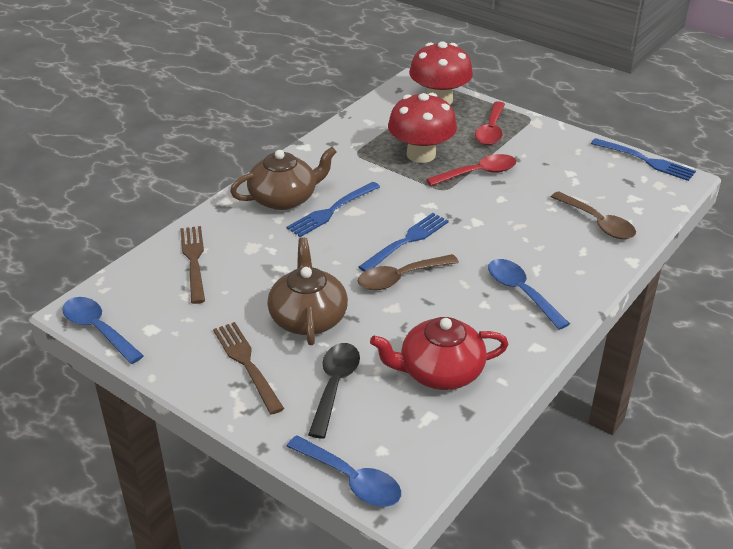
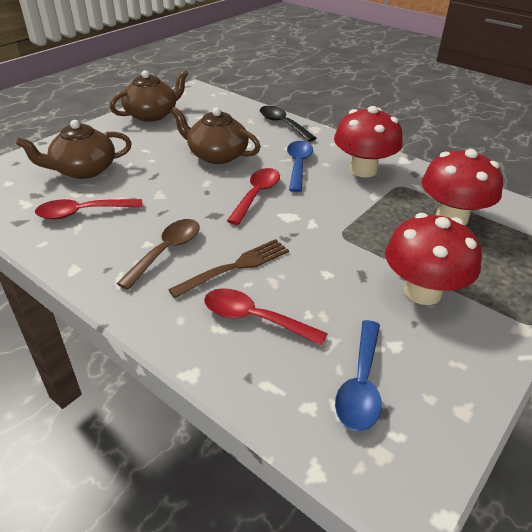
blue fork: 3 -> 0
blue spoon: 3 -> 2
brown fork: 2 -> 1
brown spoon: 2 -> 1
brown teapot: 2 -> 3
red mushroom: 2 -> 3
red spoon: 2 -> 3
red teapot: 1 -> 0

